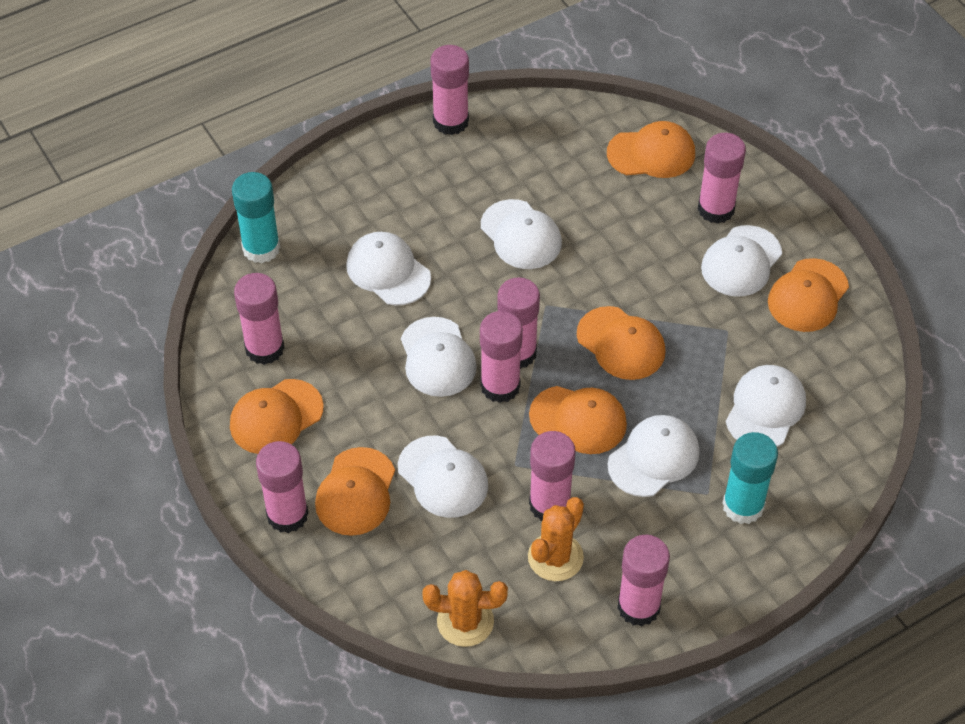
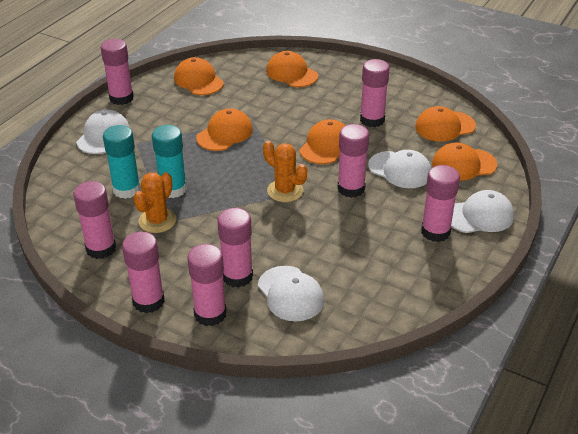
white cap: 7 -> 4

